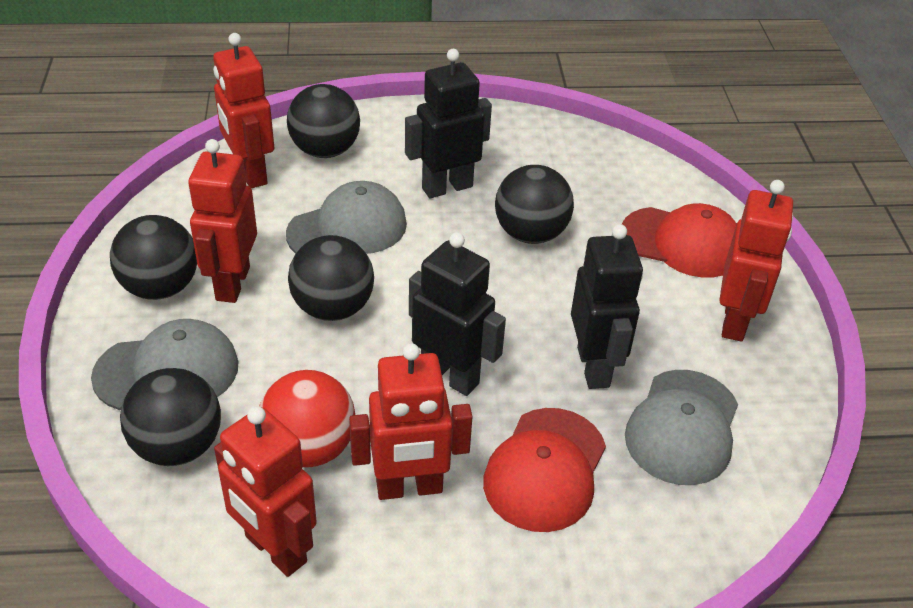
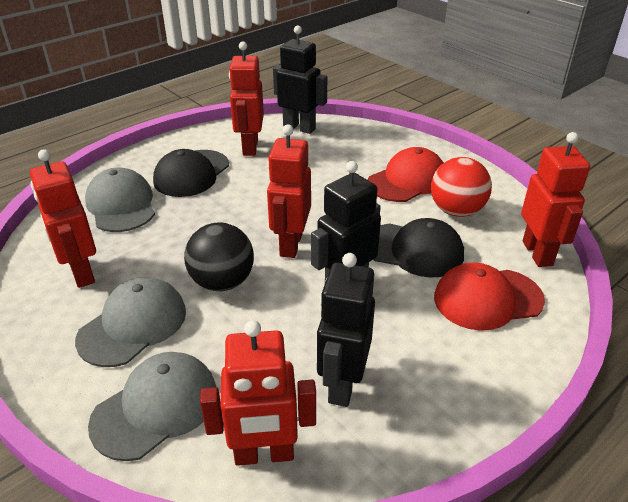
black ball: 5 -> 1
black cap: 0 -> 2

